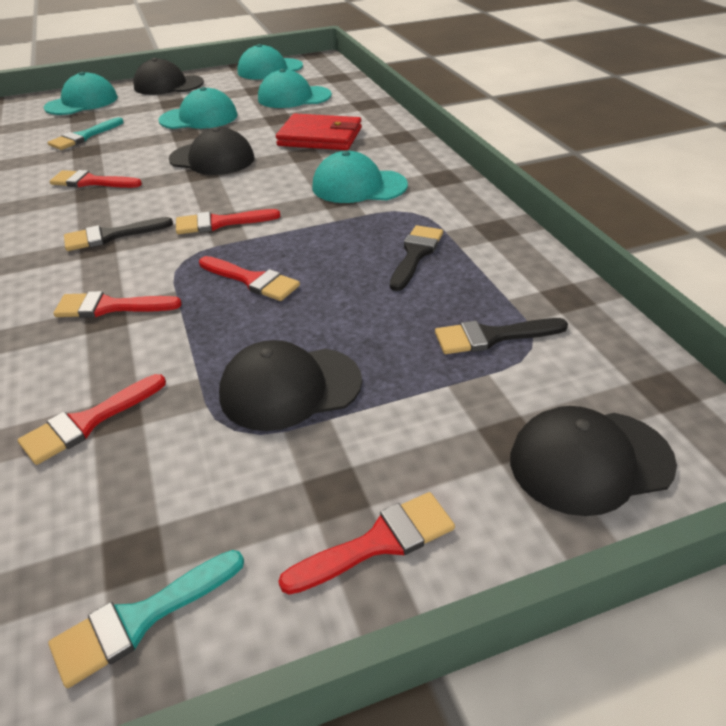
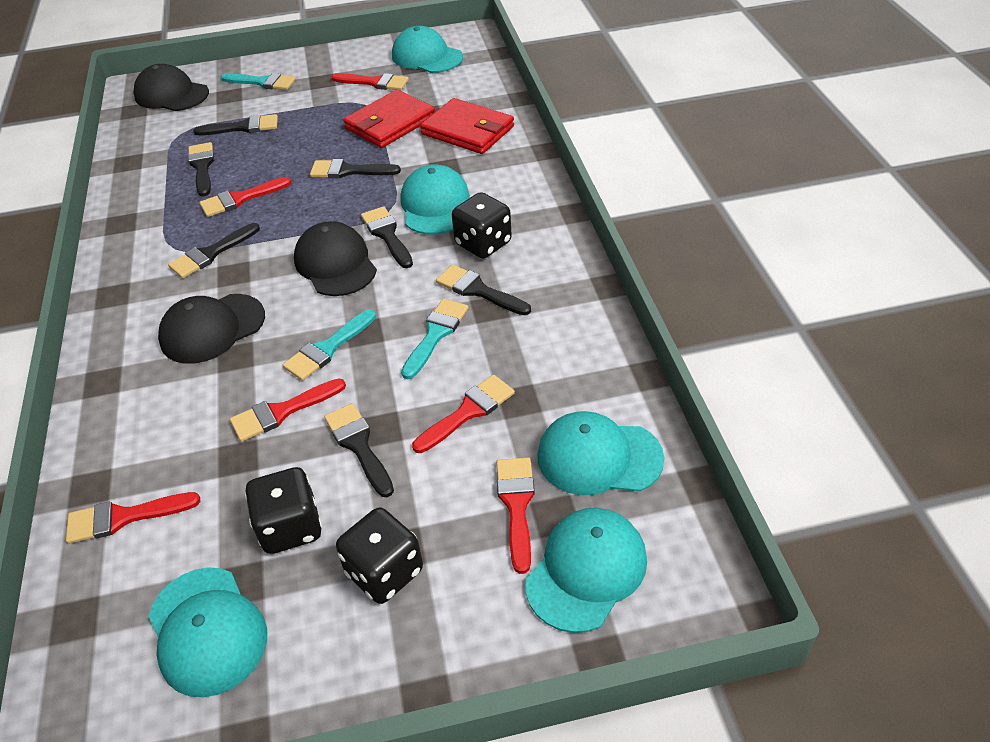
black brush: 3 -> 7
black cap: 4 -> 3
black dice: 0 -> 3
red wallet: 1 -> 2
turquoise brush: 2 -> 3

